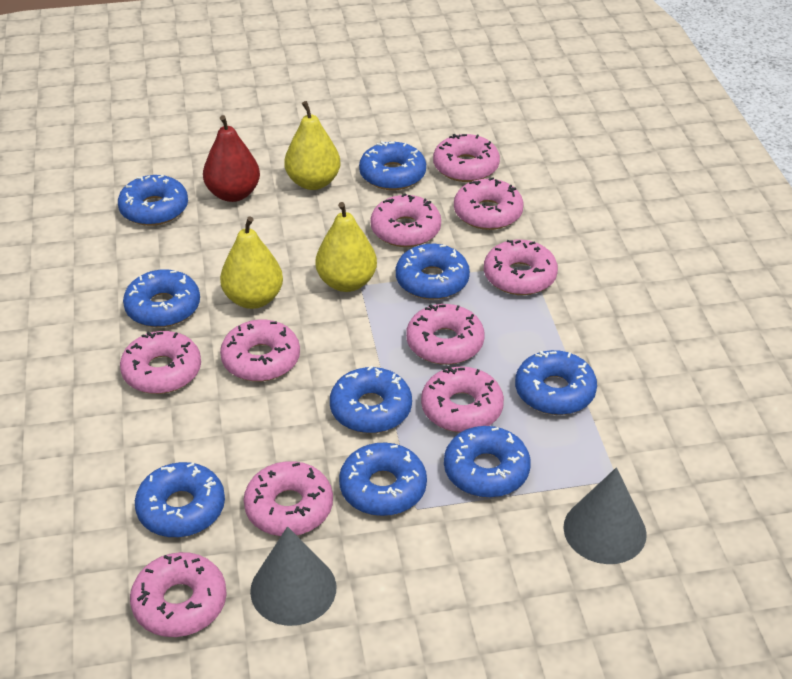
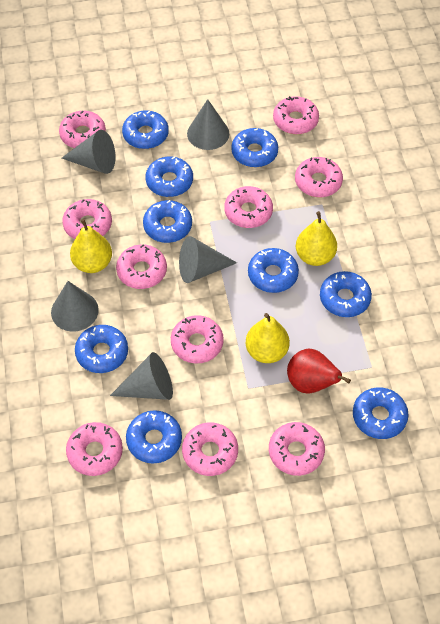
grey cone: 2 -> 5

